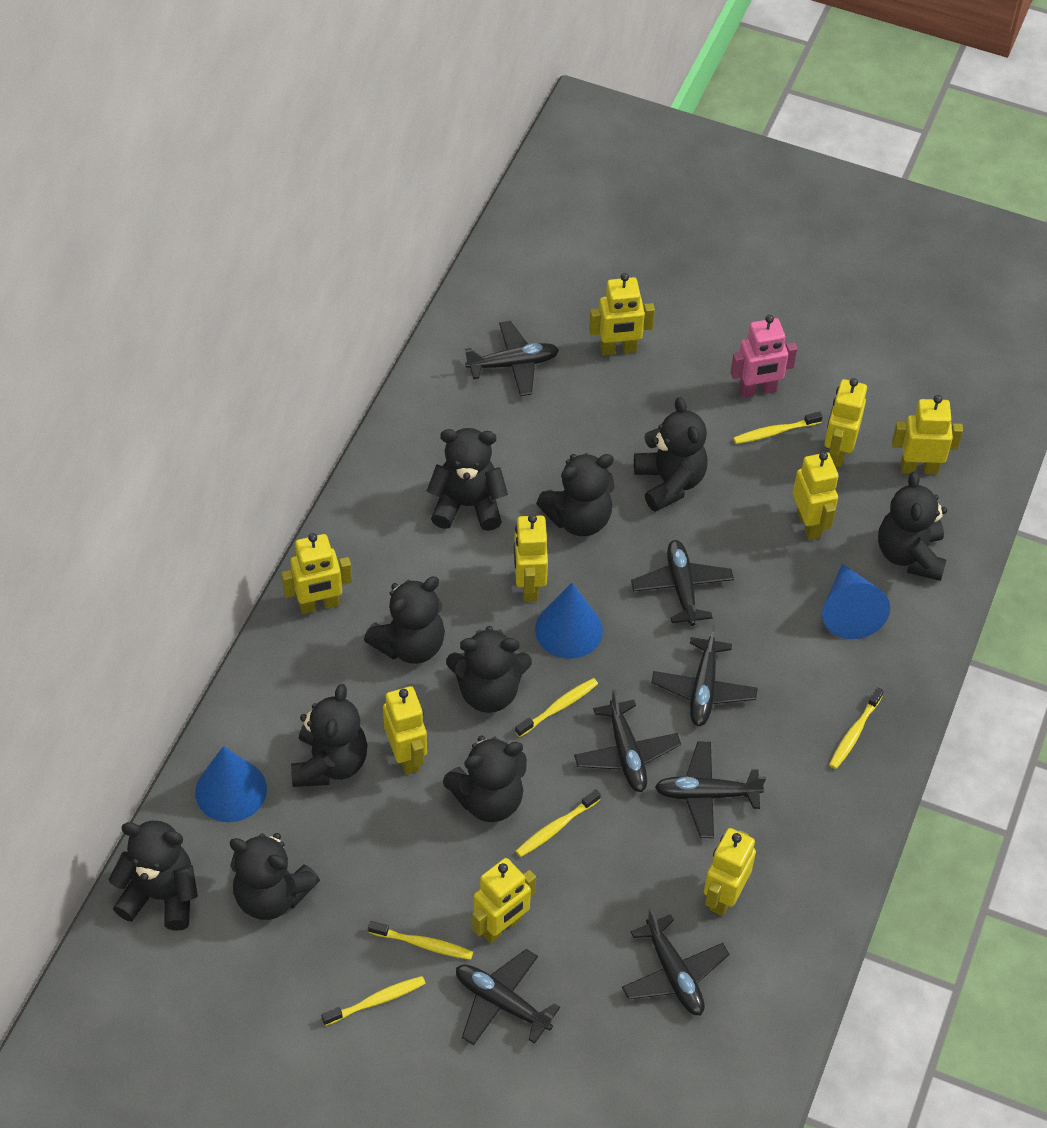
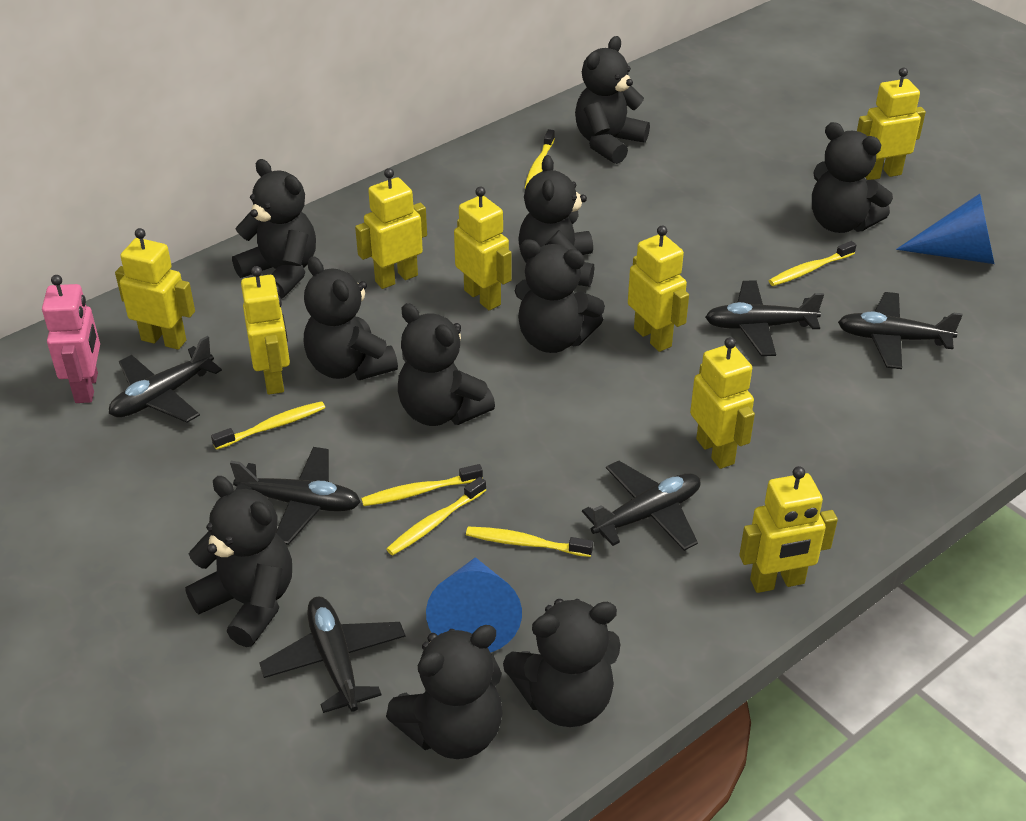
black plane: 7 -> 6
blue cone: 3 -> 2
yellow robot: 9 -> 8

